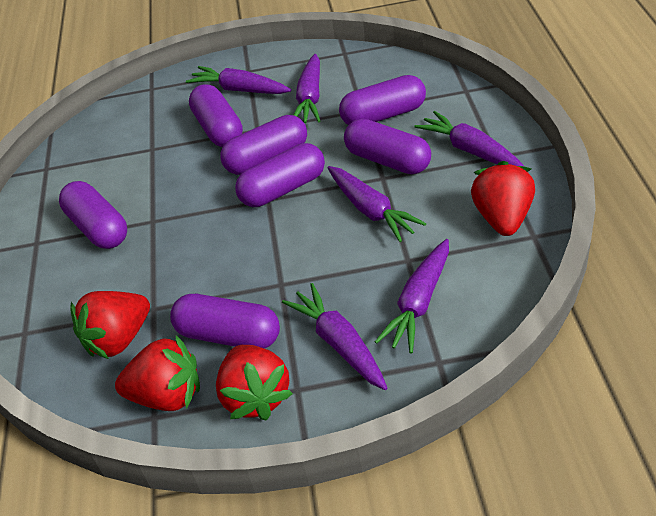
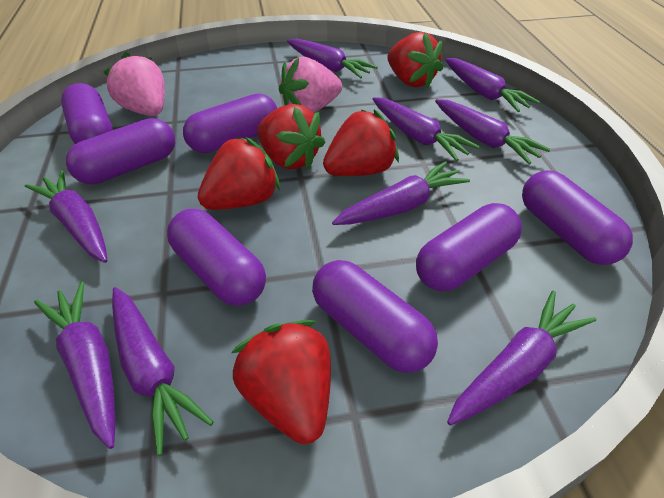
pink strawberry: 0 -> 2
purple carrot: 6 -> 9
red strawberry: 4 -> 5

